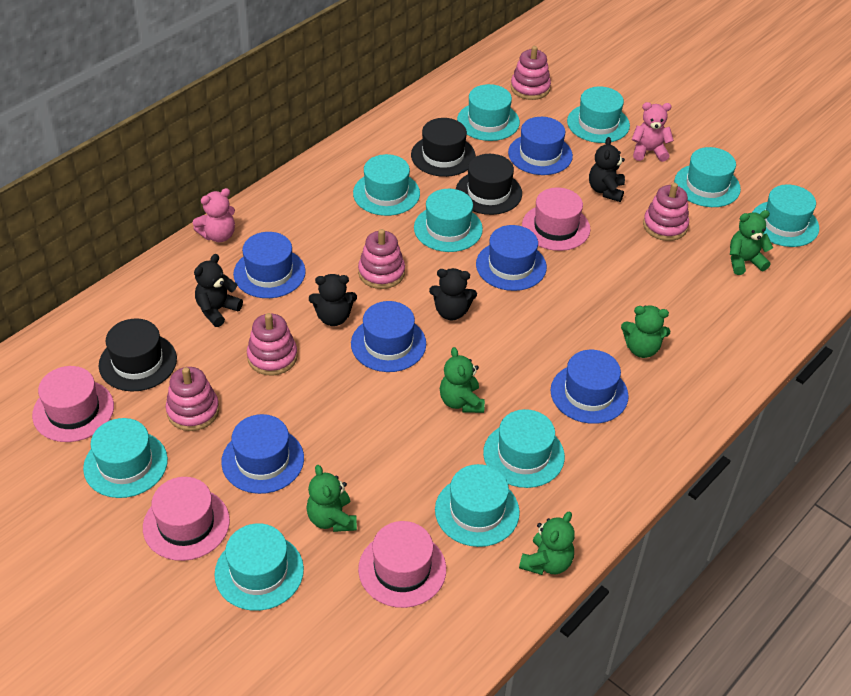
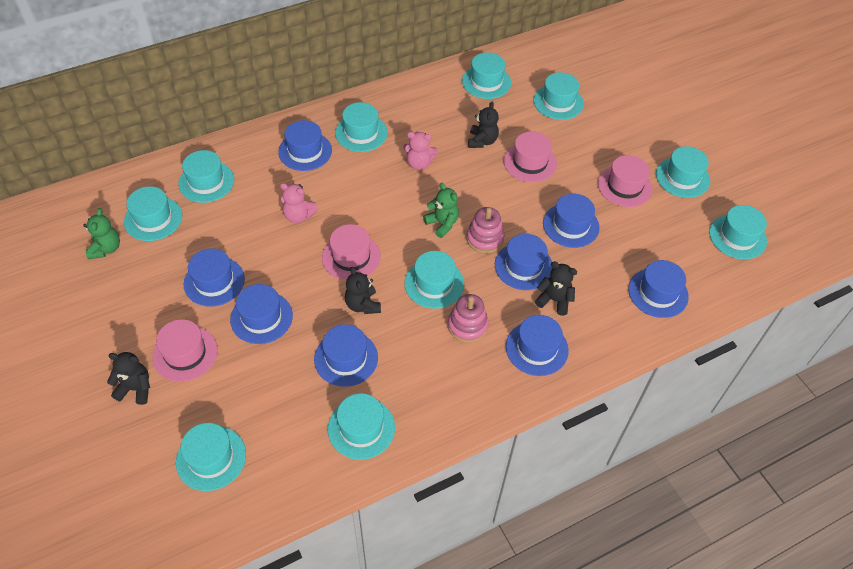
black hat: 3 -> 0
blue hat: 6 -> 8
green teddy bear: 5 -> 2
pink stacking toy: 5 -> 2

